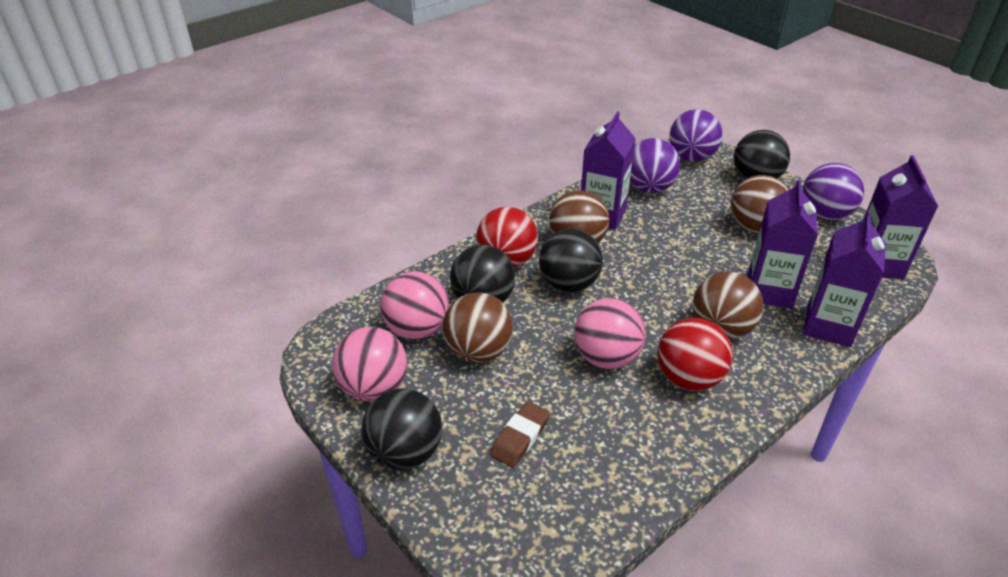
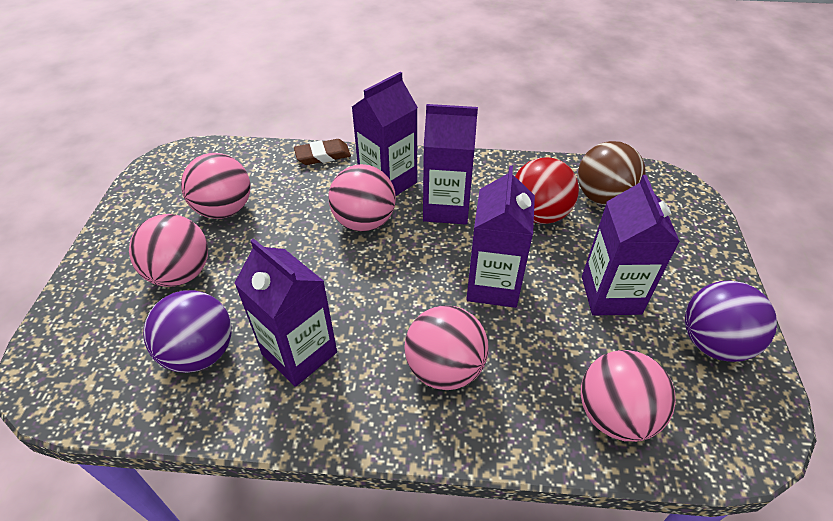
black ball: 4 -> 0
brown ball: 4 -> 1
pink ball: 3 -> 5
purple ball: 3 -> 2
purple carton: 4 -> 5
red ball: 2 -> 1

